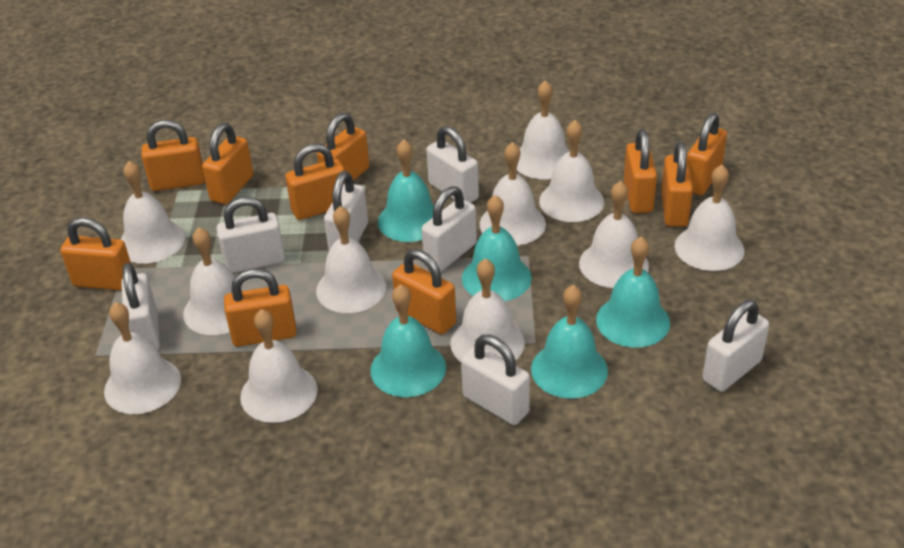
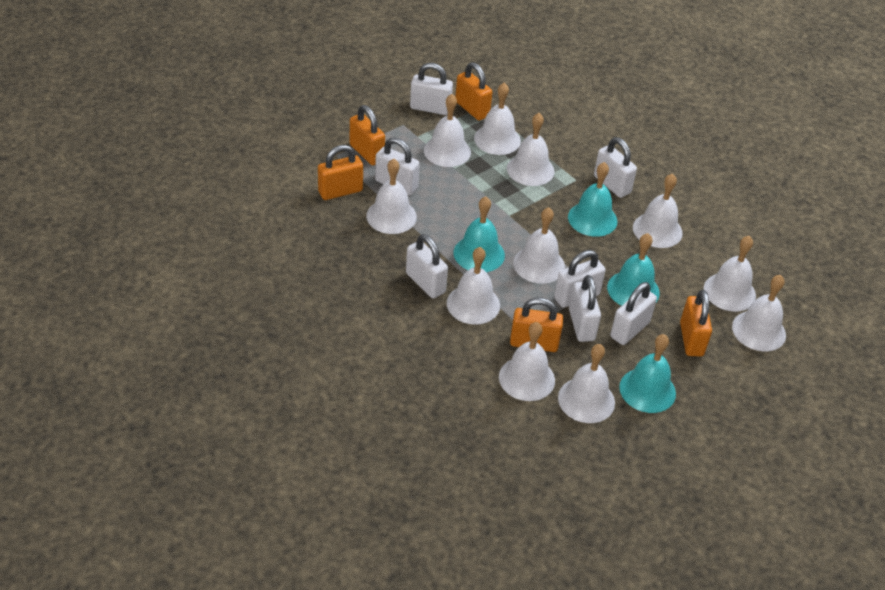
orange padlock: 10 -> 5
turquoise bell: 5 -> 4

